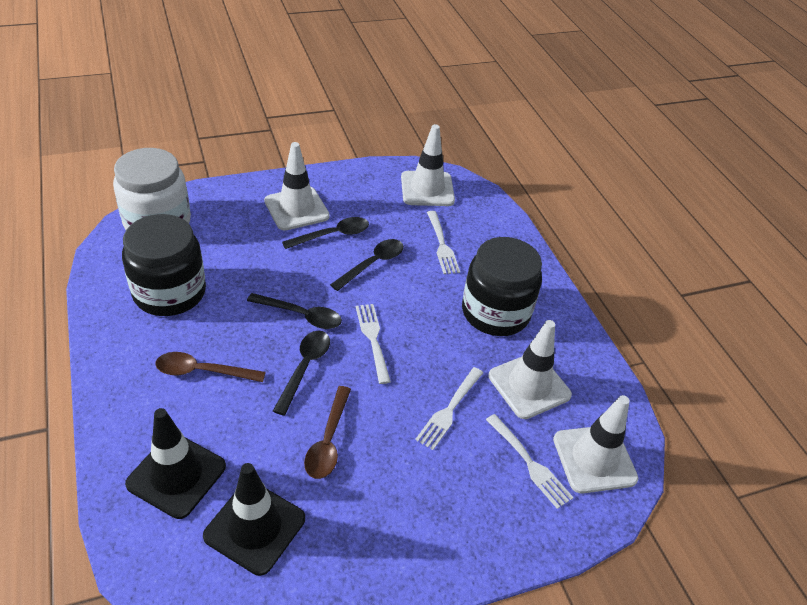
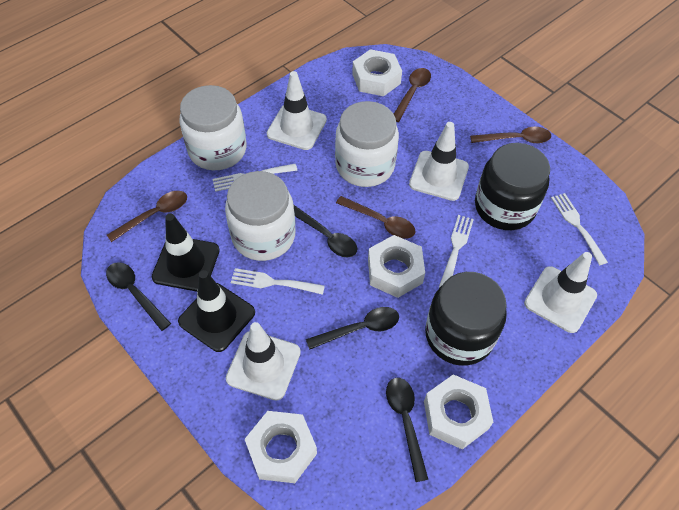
brown spoon: 2 -> 4
white jar: 1 -> 3
white nut: 0 -> 4

